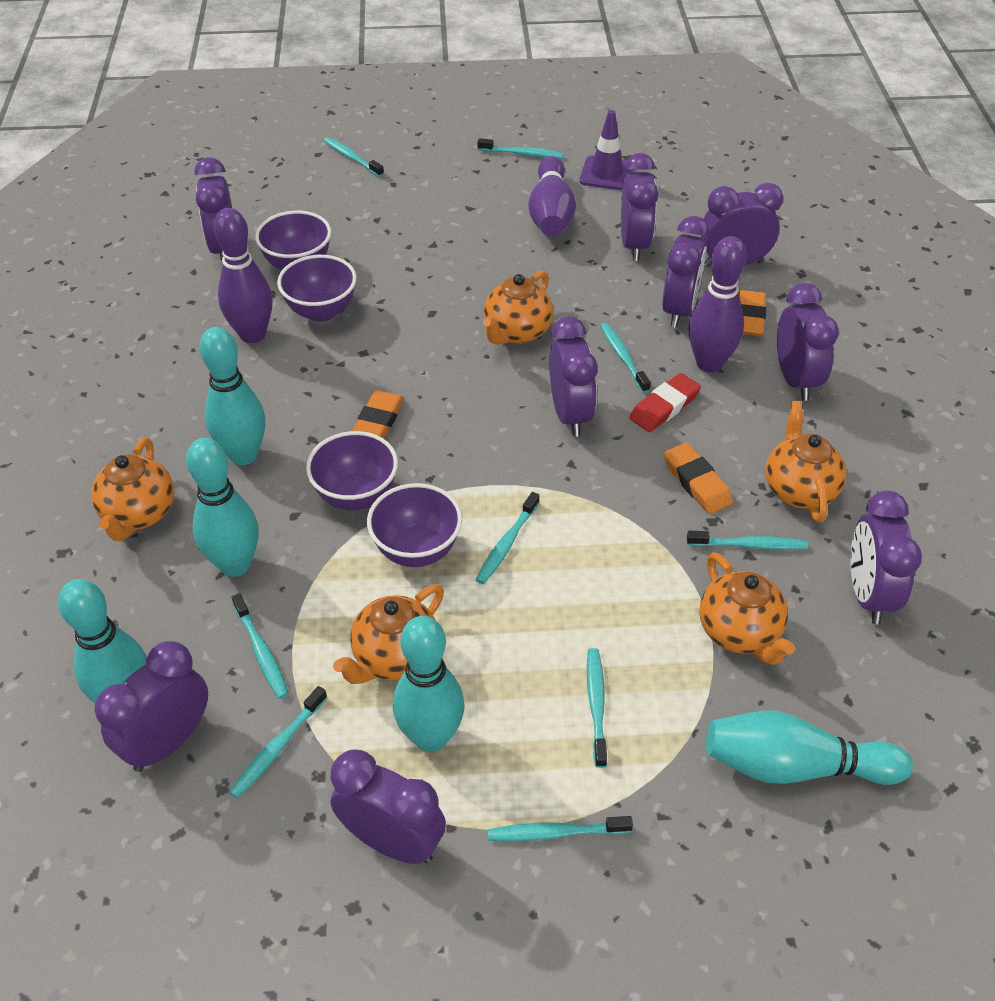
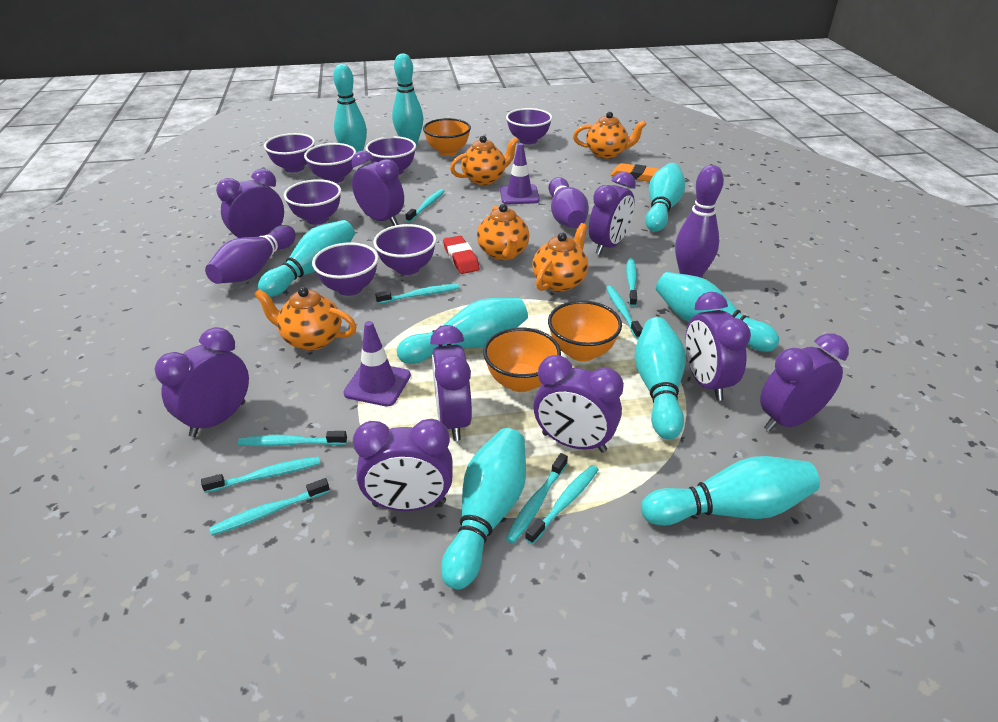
orange bowl: 0 -> 3
orange eraser: 3 -> 1
purple bowl: 4 -> 7
purple traffic cone: 1 -> 2
turquoise bowling pin: 5 -> 9

